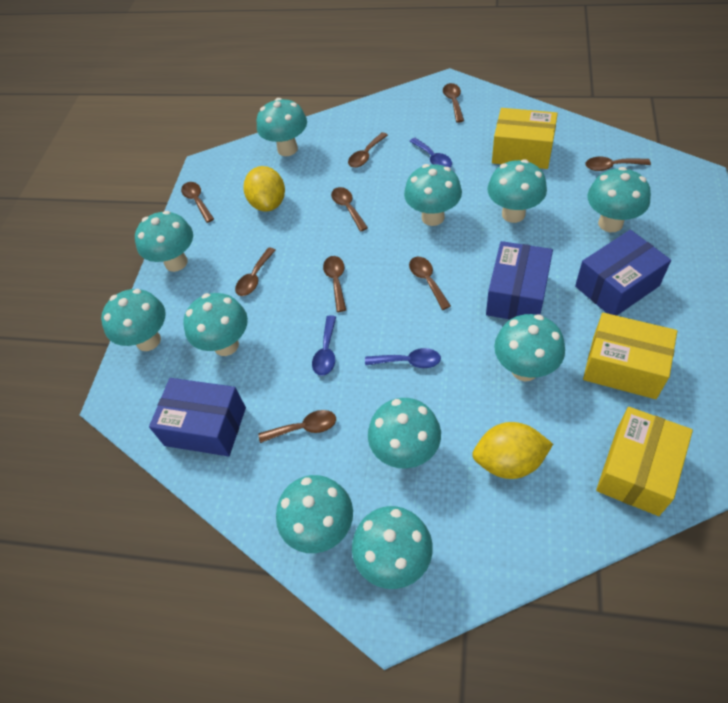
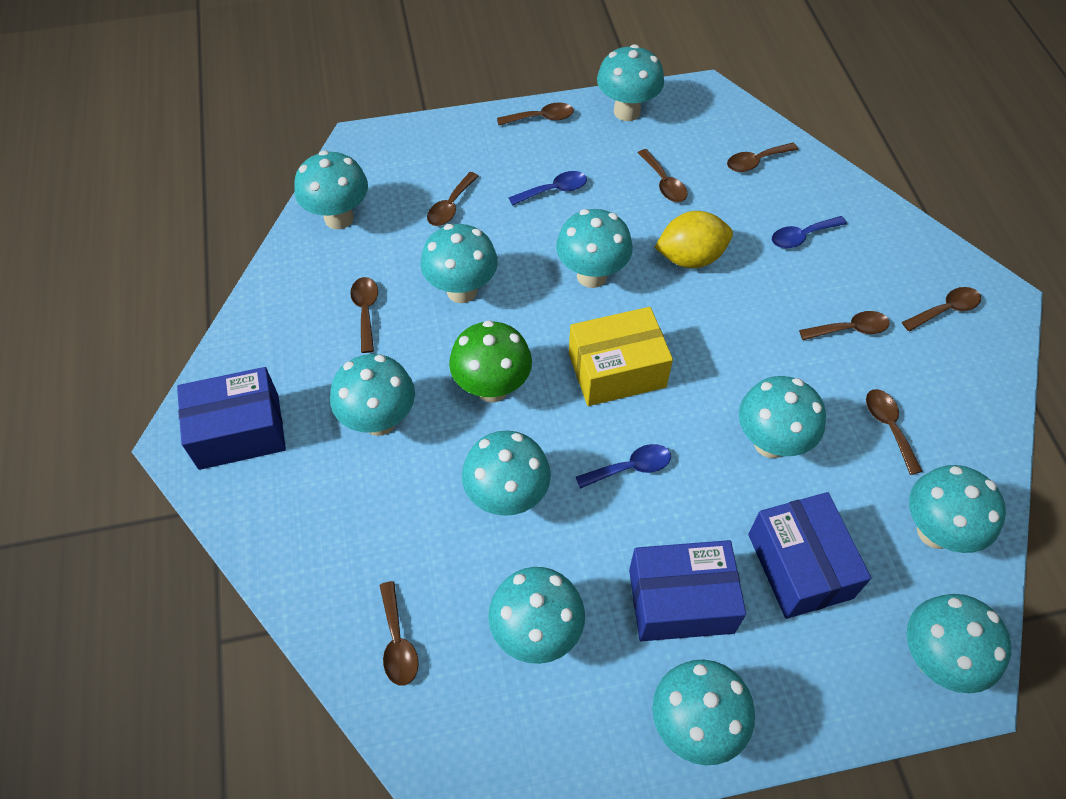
green mushroom: 0 -> 1
yellow box: 3 -> 1
yellow lemon: 2 -> 1

